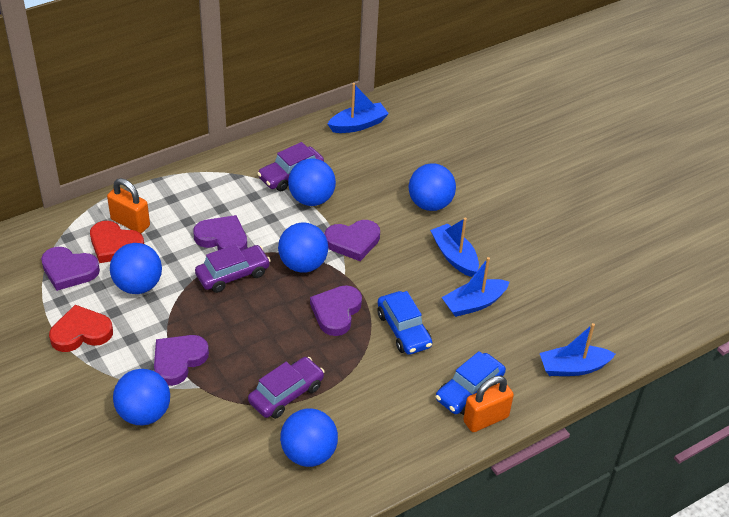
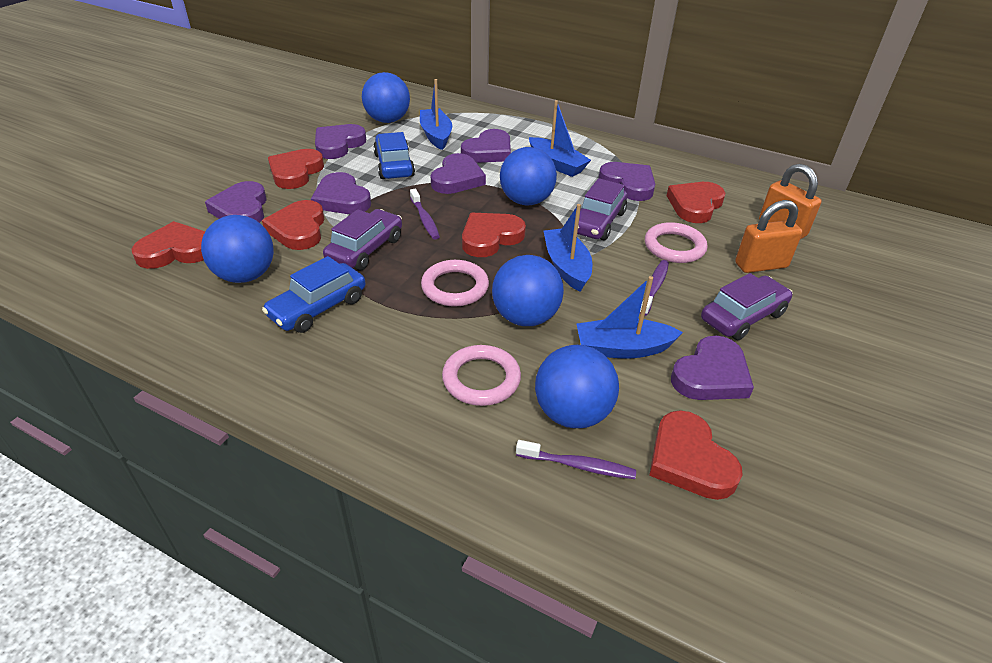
blue ball: 6 -> 5
pink ring: 0 -> 3
purple heart: 5 -> 7
purple toothbrush: 0 -> 3
red heart: 2 -> 6

